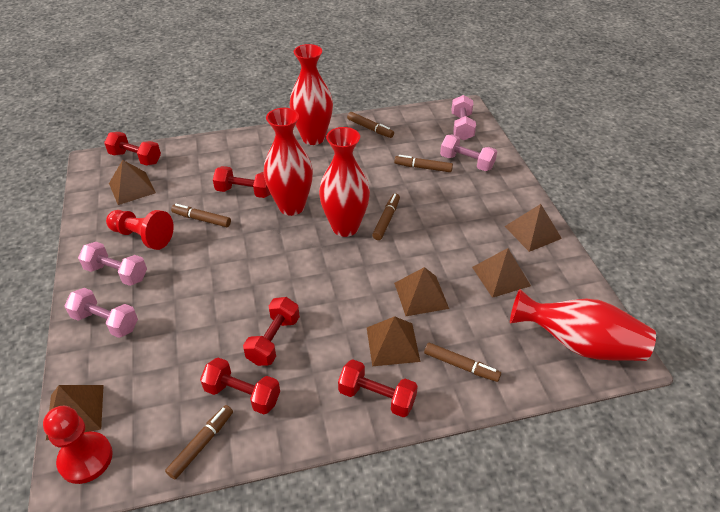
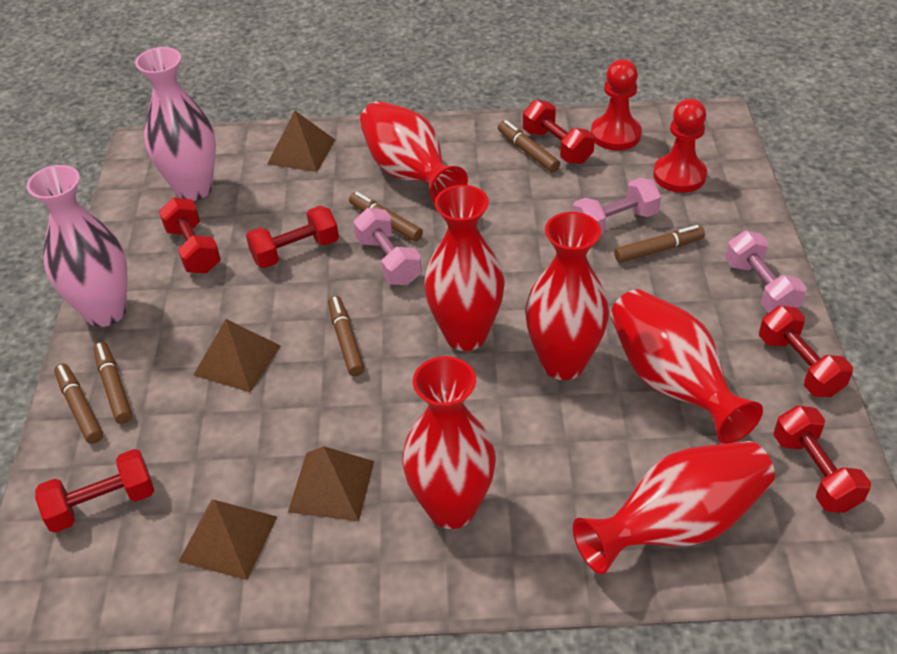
brown pyramid: 6 -> 4
pink dumbbell: 4 -> 3
pink vase: 0 -> 2
red dumbbell: 5 -> 6
red vase: 4 -> 6

